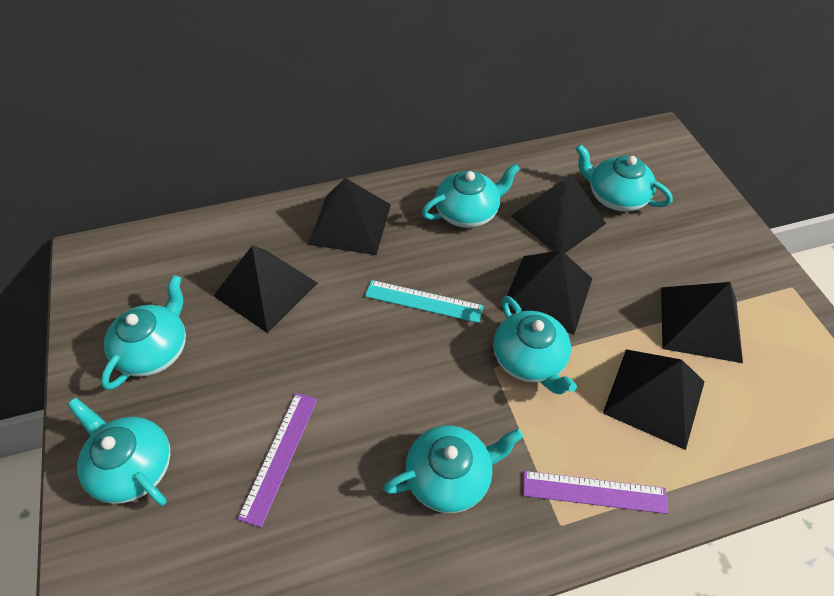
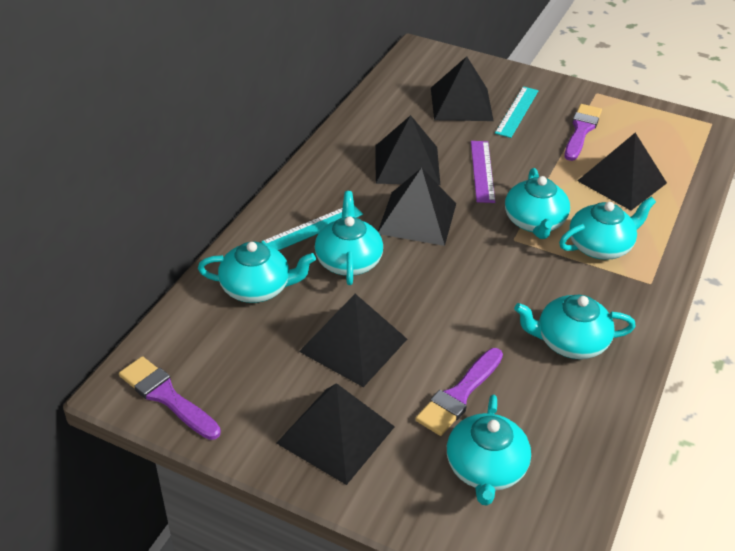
purple brush: 0 -> 3
purple ruler: 2 -> 1
turquoise ruler: 1 -> 2

